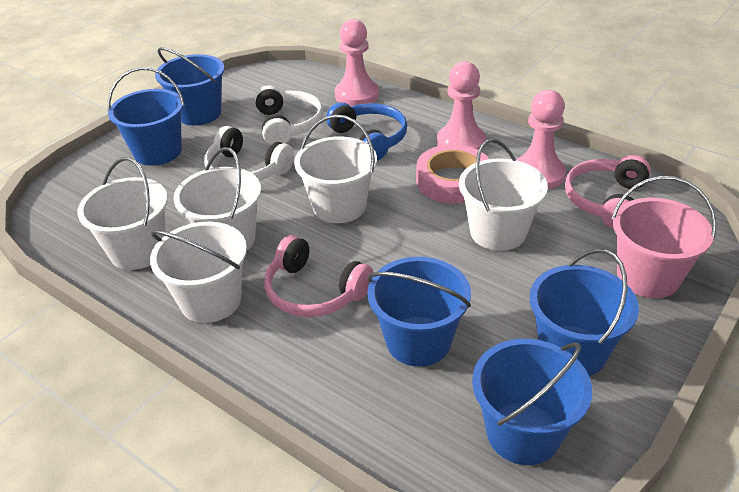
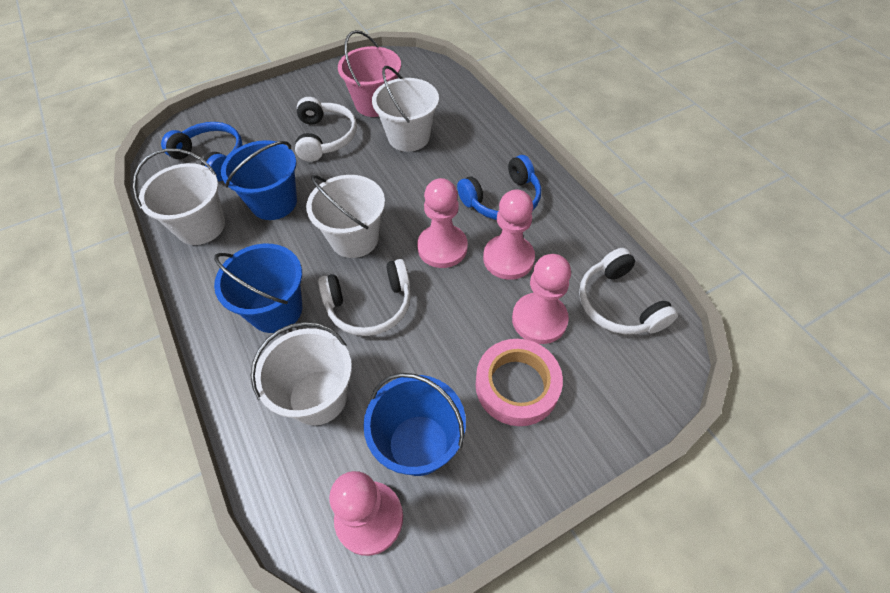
blue bucket: 5 -> 3
blue headphones: 1 -> 2
pink headphones: 2 -> 0
pink pawn: 3 -> 4
white bucket: 5 -> 4
white headphones: 2 -> 3

